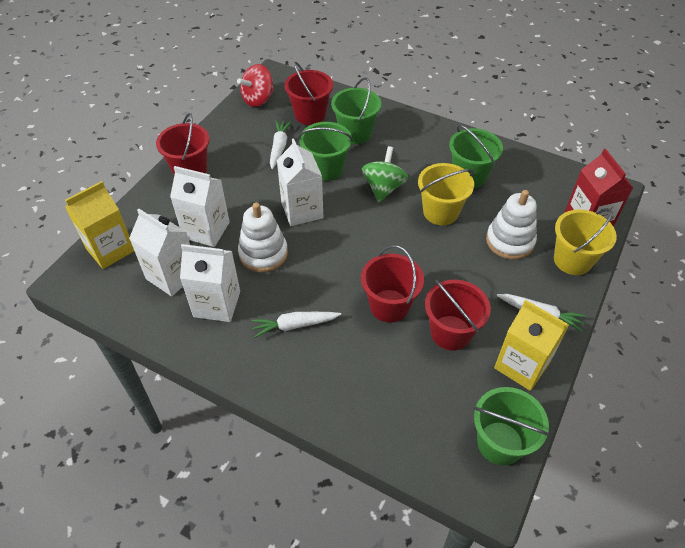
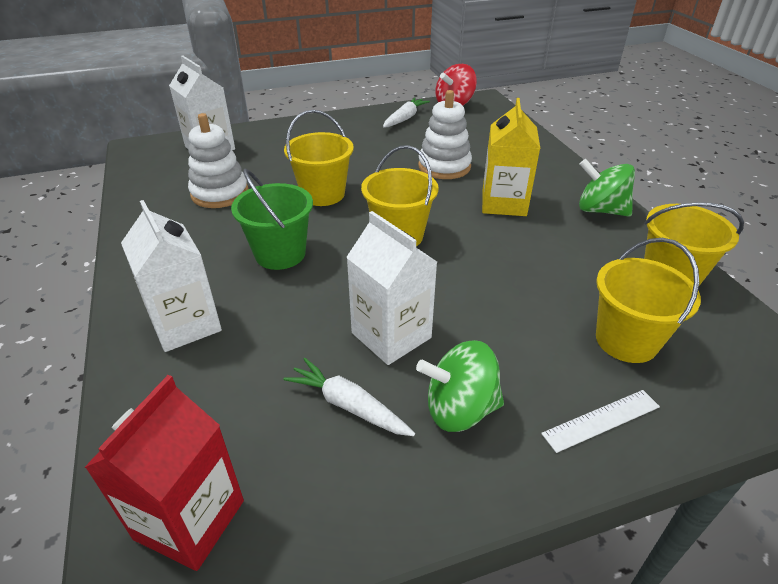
green bucket: 4 -> 1
green spinning top: 1 -> 2
red bucket: 4 -> 0
white carrot: 3 -> 2
white carton: 4 -> 3
white ruler: 0 -> 1
yellow bucket: 2 -> 4
yellow carton: 2 -> 1

